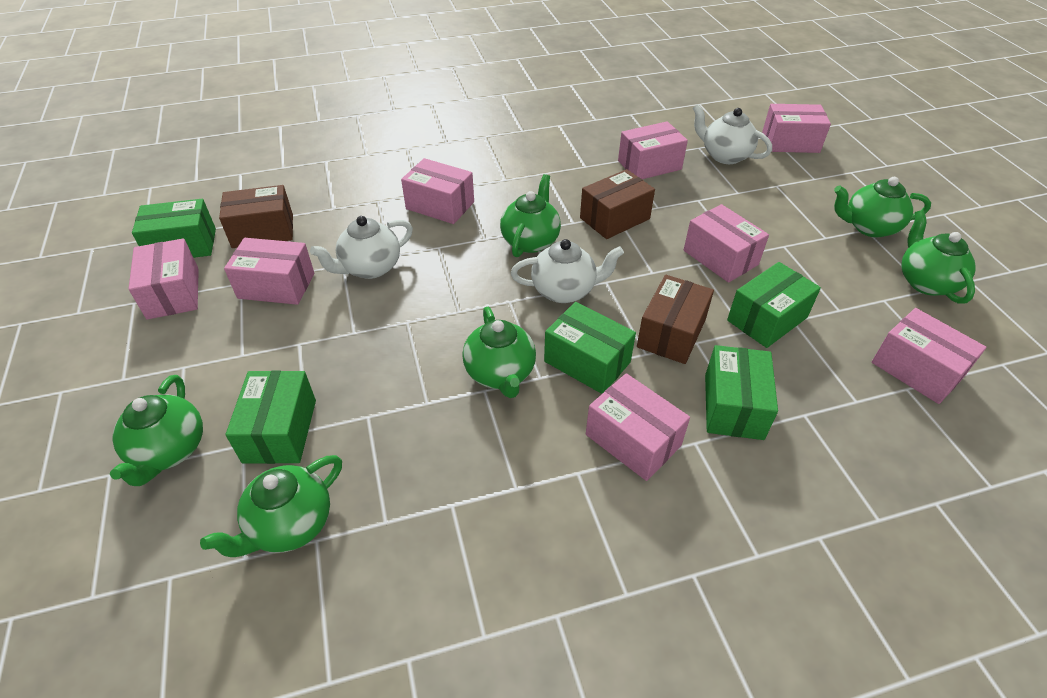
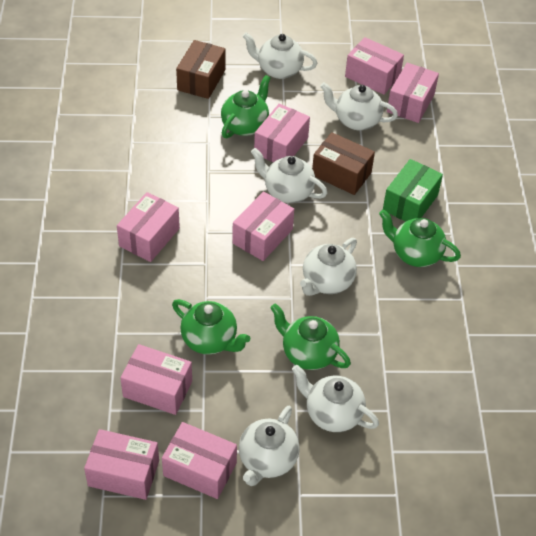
brown box: 3 -> 2
green box: 5 -> 1
green teapot: 6 -> 4
white teapot: 3 -> 6

